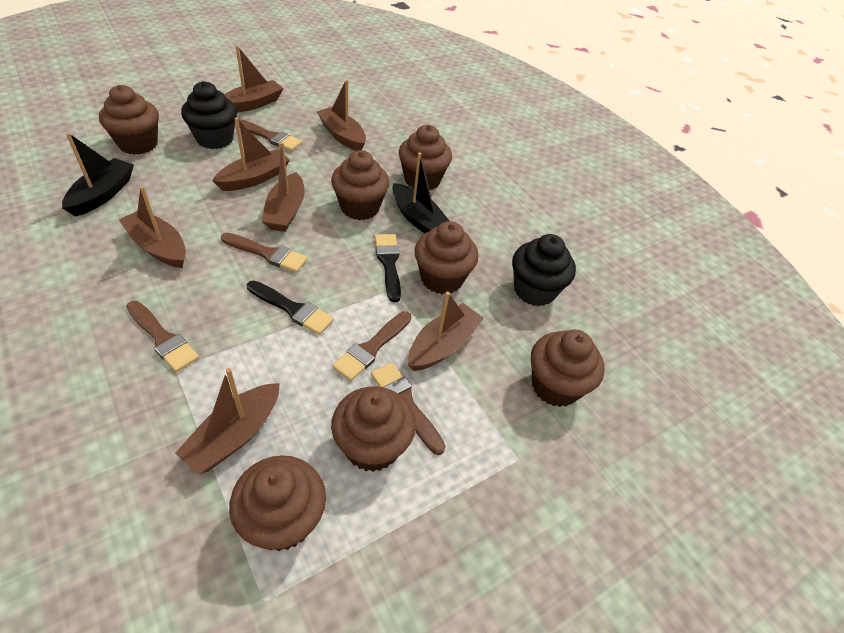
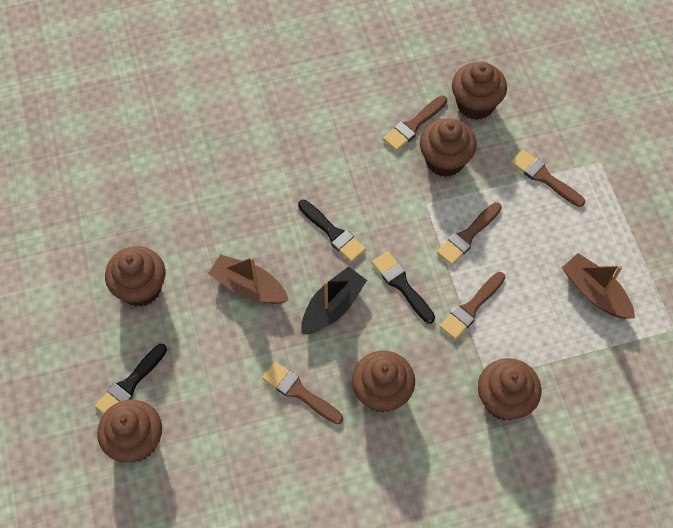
black boat: 2 -> 1
black brush: 2 -> 3
black cupcake: 2 -> 0
brown boat: 7 -> 2
brown cupcake: 7 -> 6

